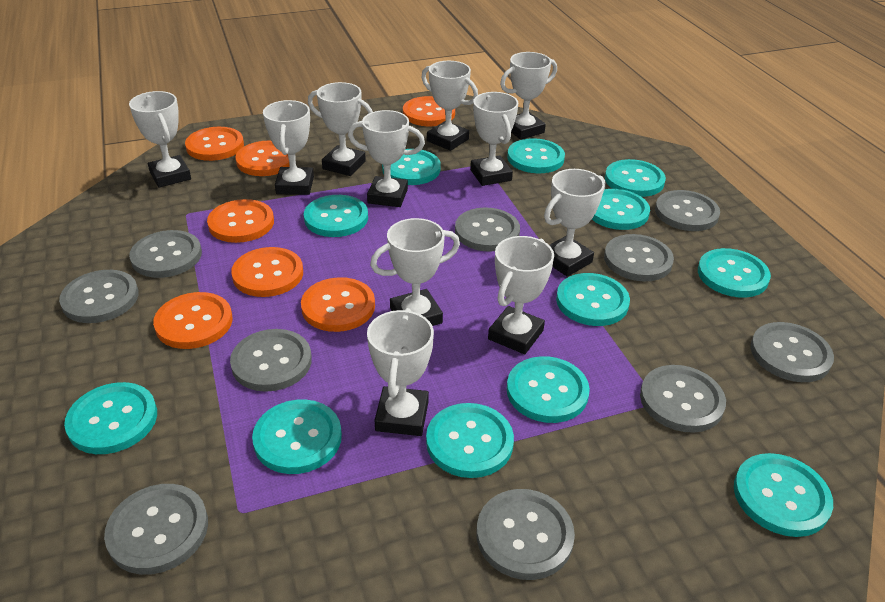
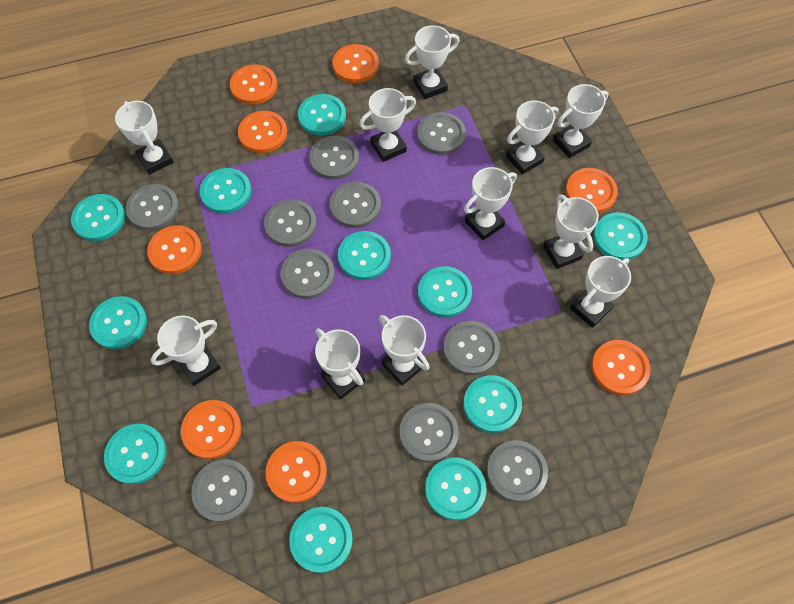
orange button: 7 -> 8
turquoise button: 12 -> 11

